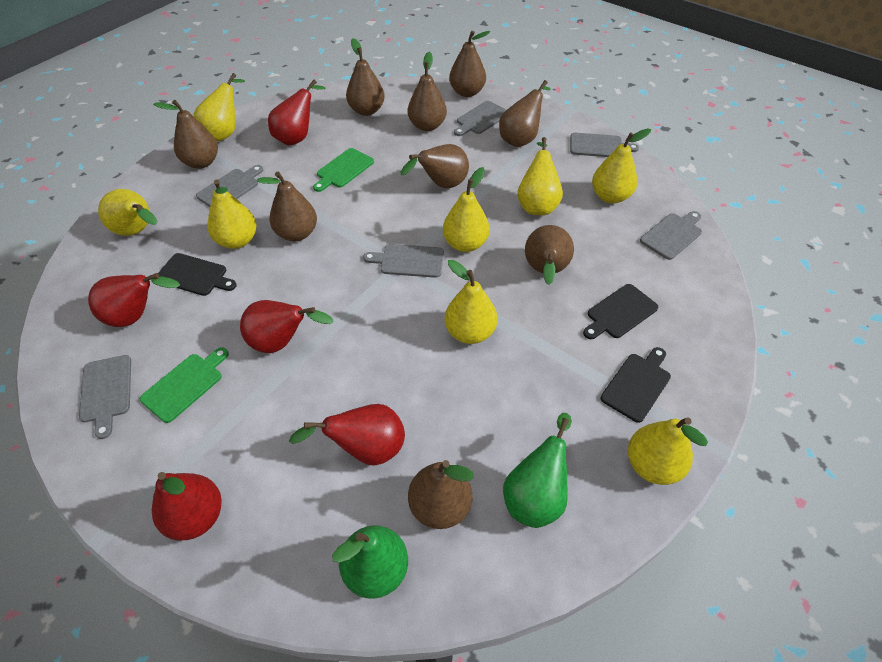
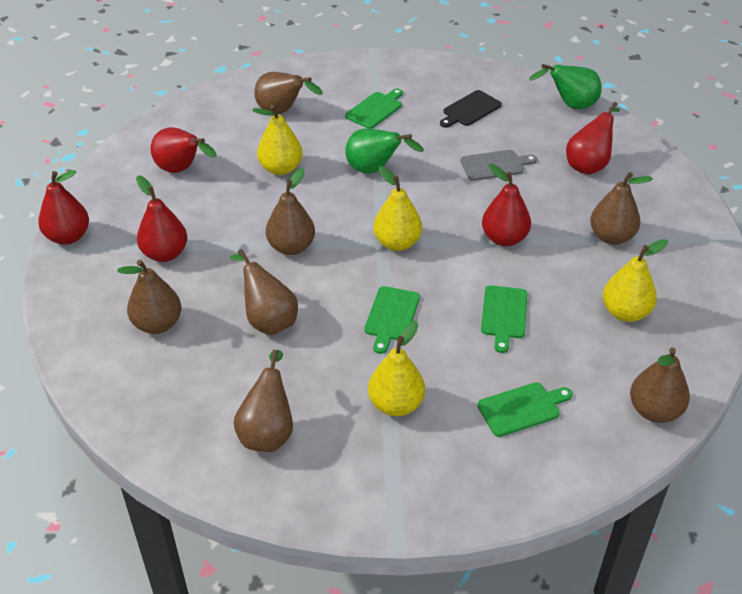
black cutting board: 3 -> 1
brown pear: 9 -> 7
green cutting board: 2 -> 4
grey cutting board: 6 -> 1
yellow pear: 8 -> 4

